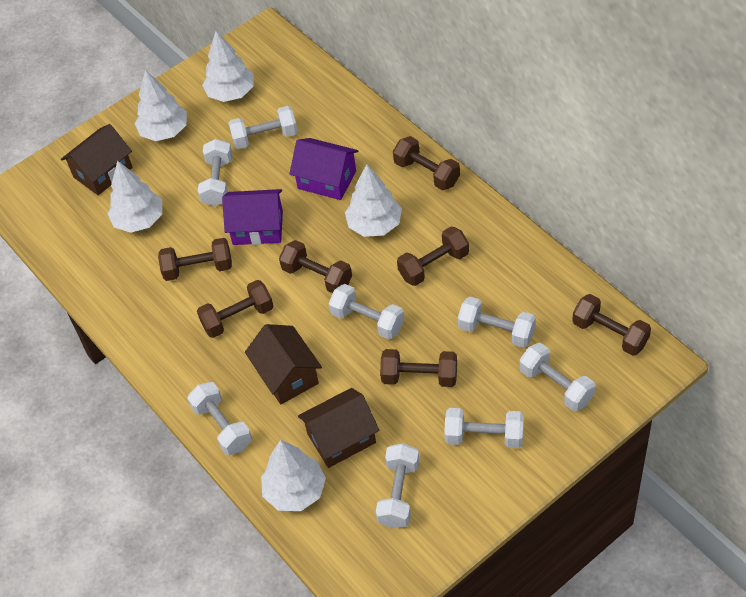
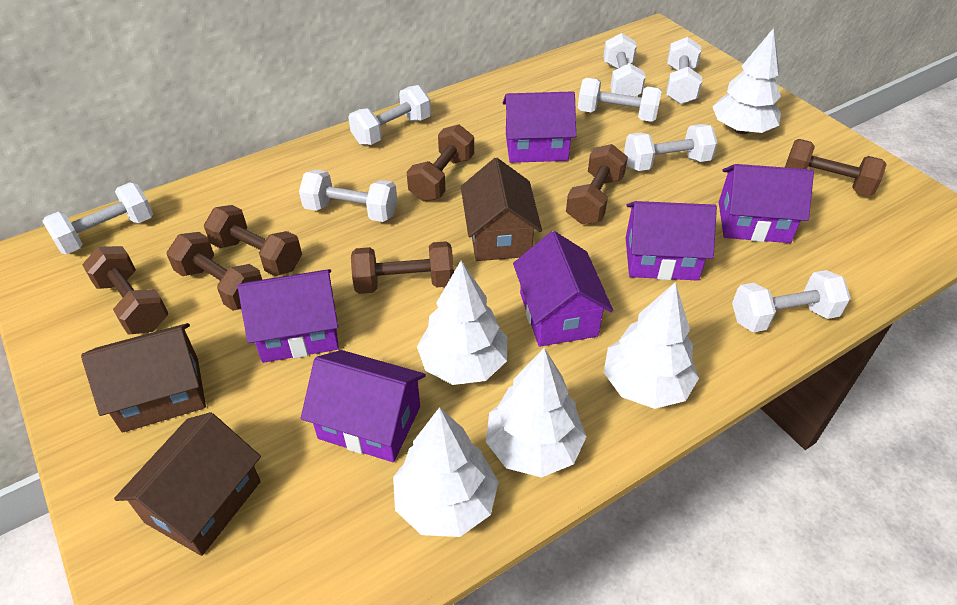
purple house: 2 -> 6

